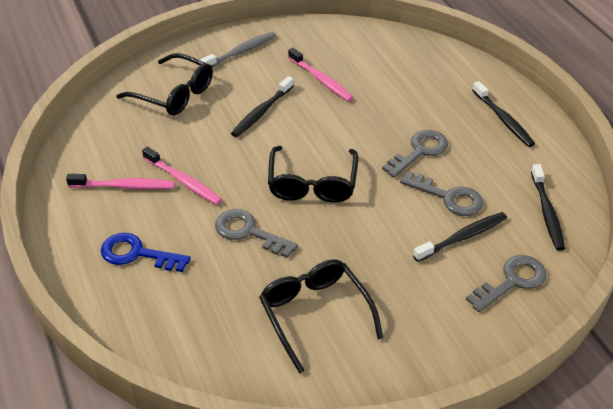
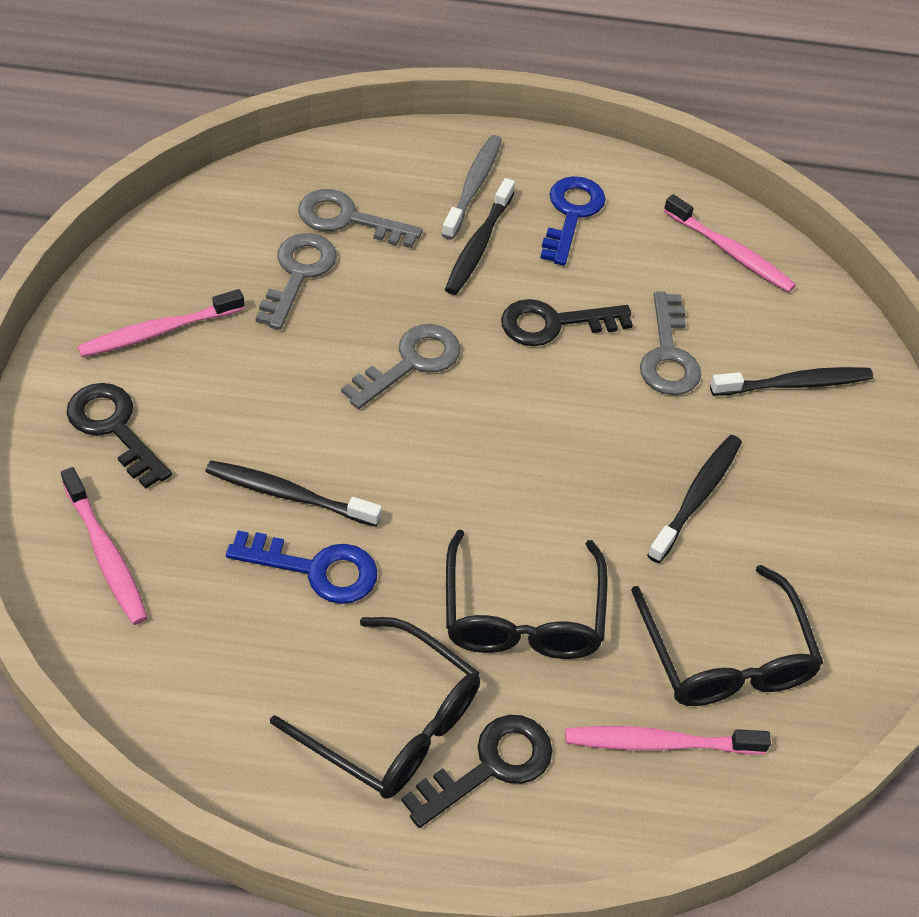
black key: 0 -> 3
blue key: 1 -> 2
pink toothbrush: 3 -> 4

